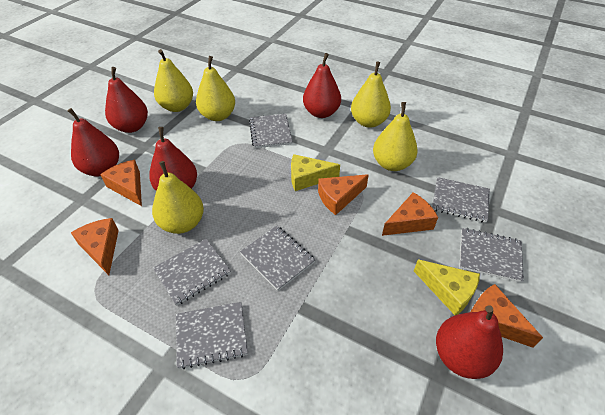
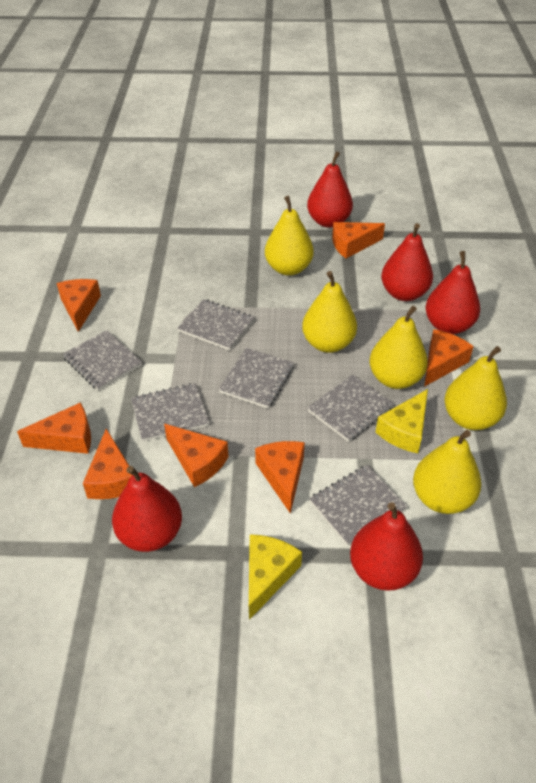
orange cheese: 5 -> 7

